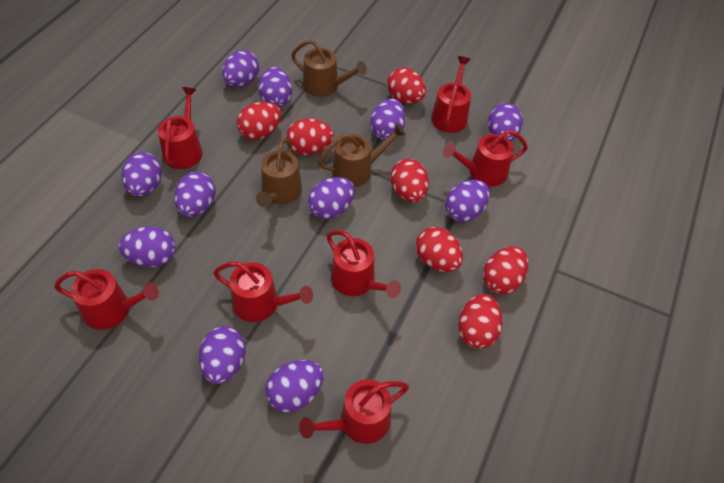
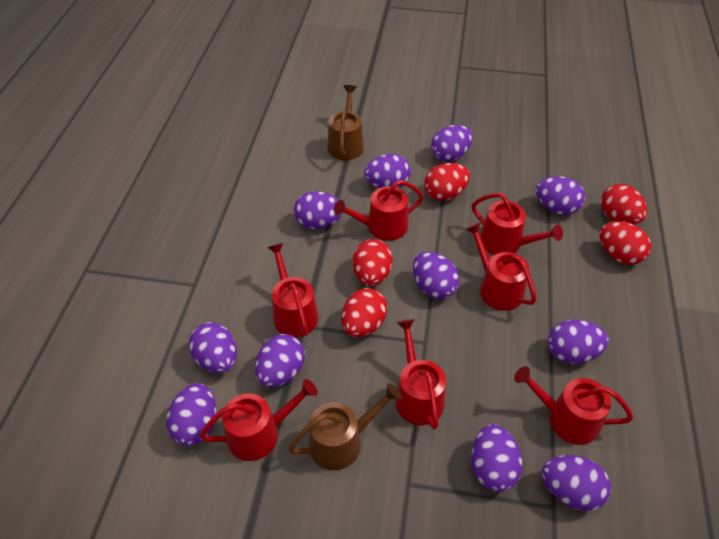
brown watering can: 3 -> 2
red egg: 7 -> 5

